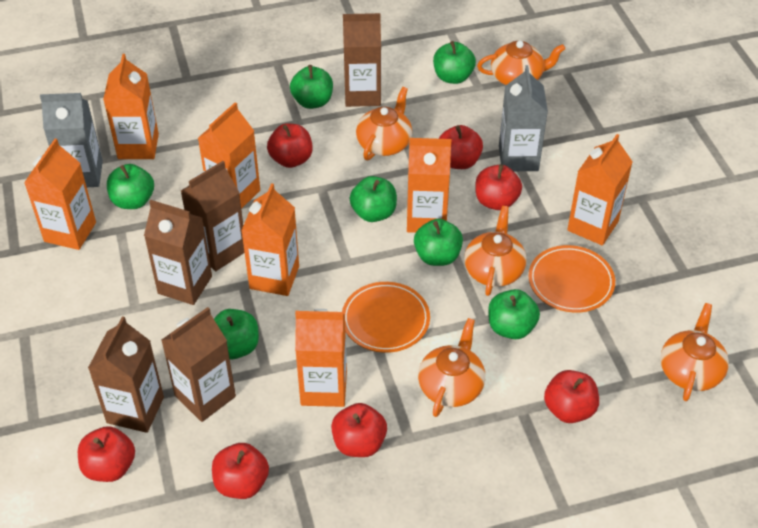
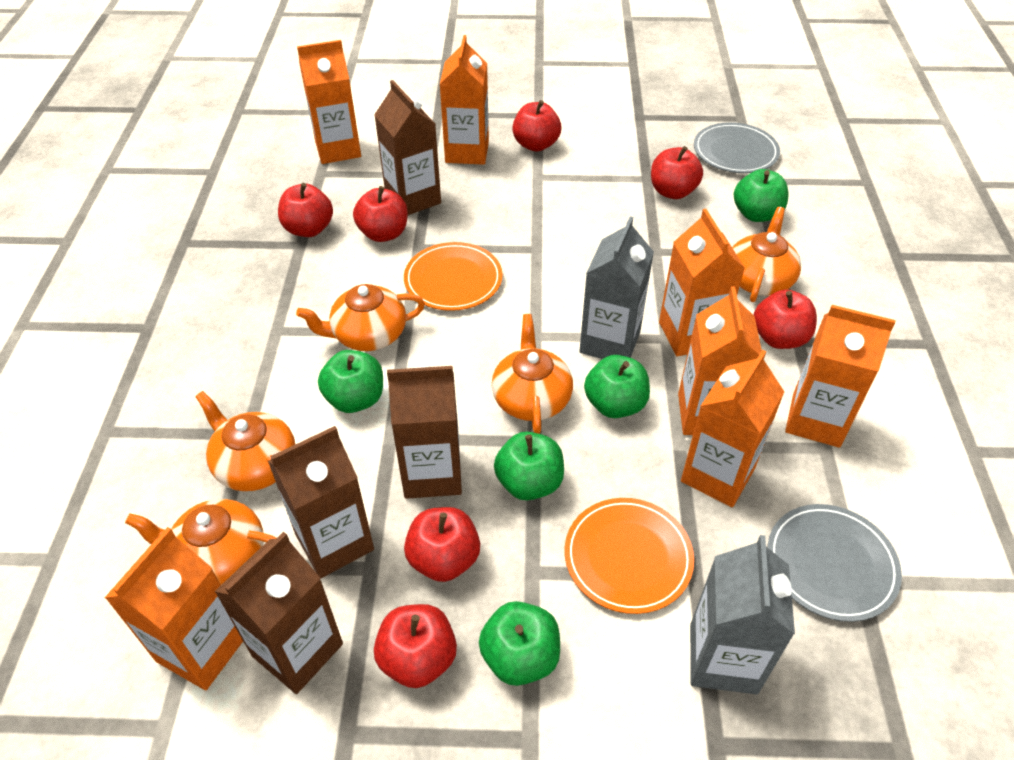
brown carton: 5 -> 4
green apple: 7 -> 5
grey plate: 0 -> 2

